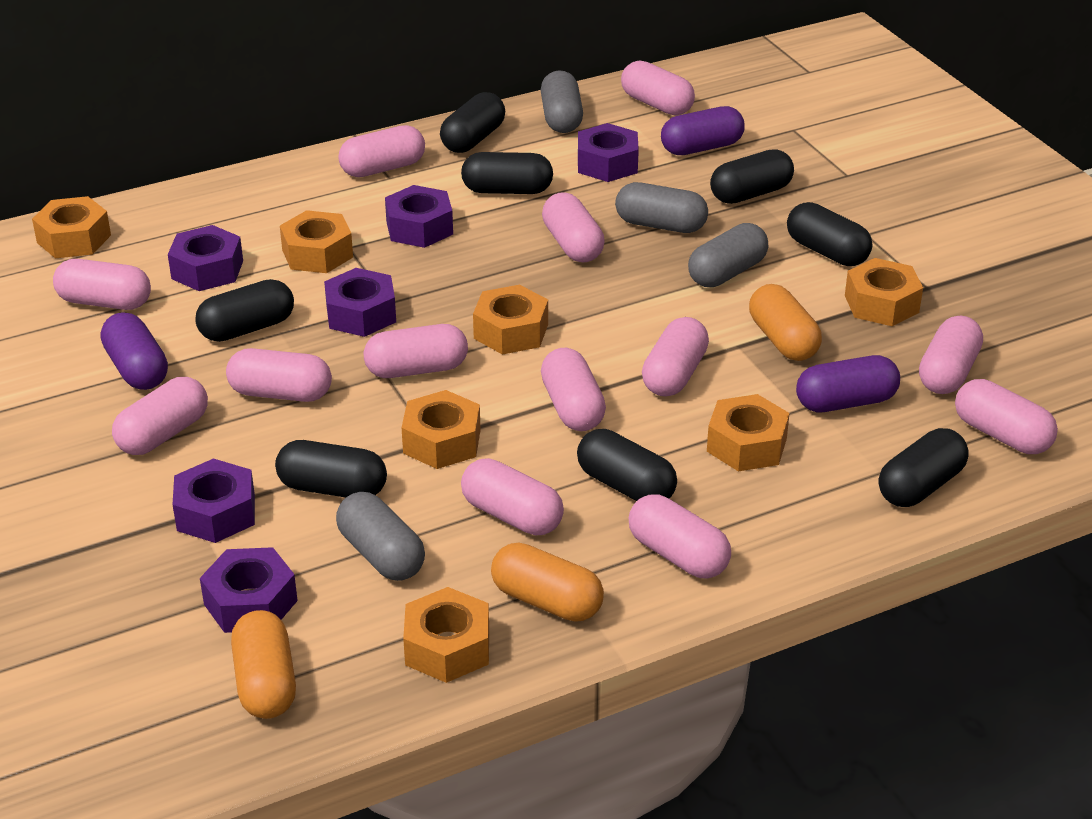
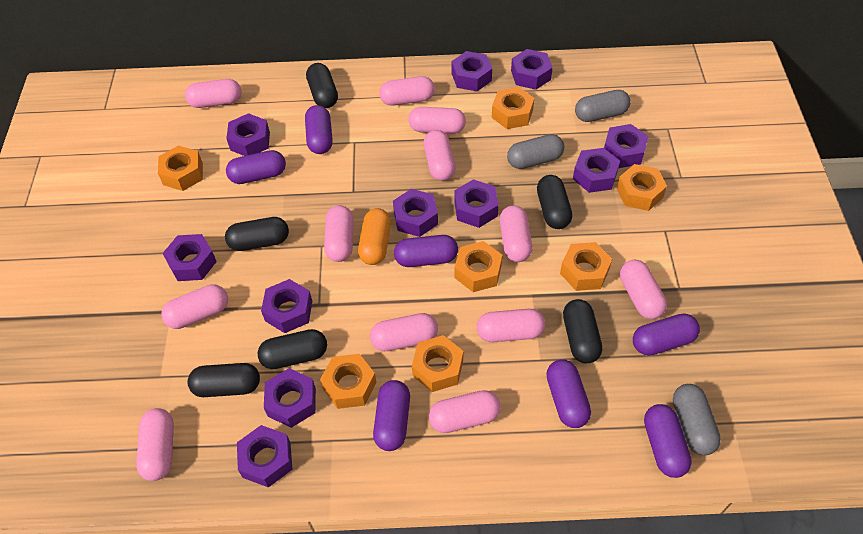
black capsule: 8 -> 6
grey capsule: 4 -> 3
orange capsule: 3 -> 1
pink capsule: 13 -> 12
purple capsule: 3 -> 7
purple nut: 6 -> 11

